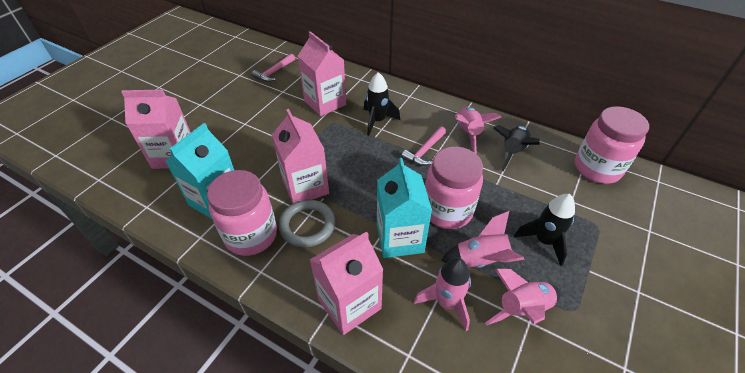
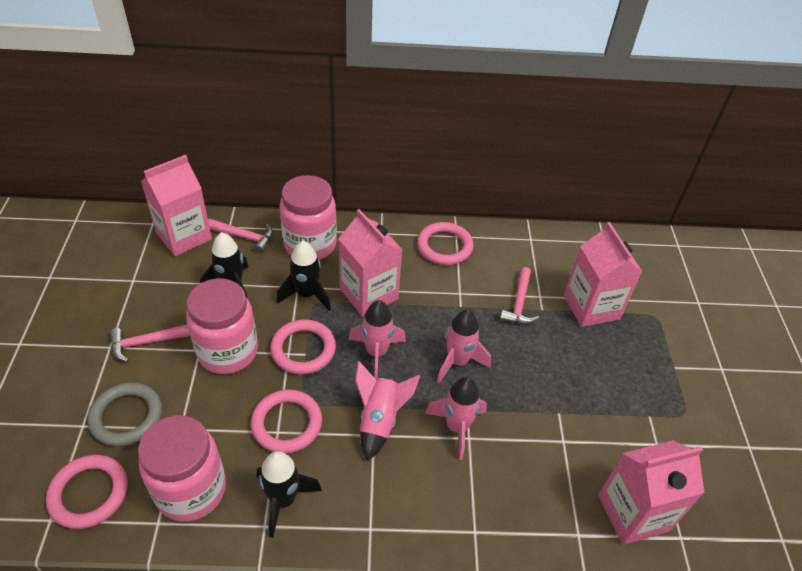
pink hammer: 2 -> 3
pink ring: 0 -> 4
turquoise carton: 2 -> 0

